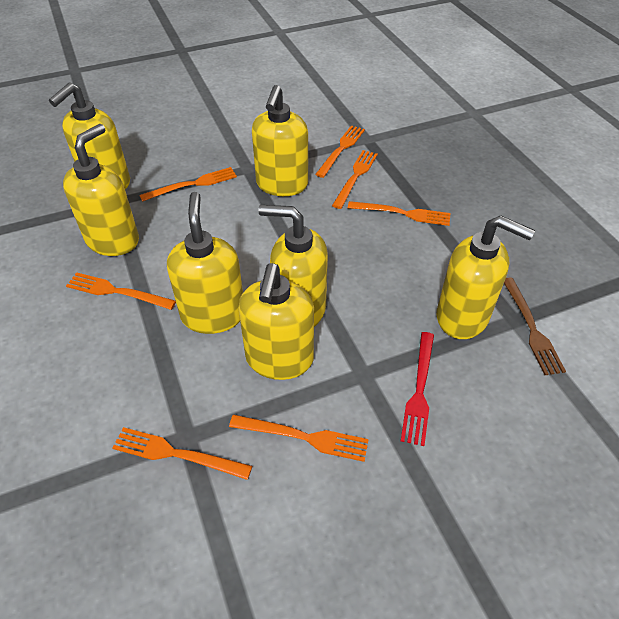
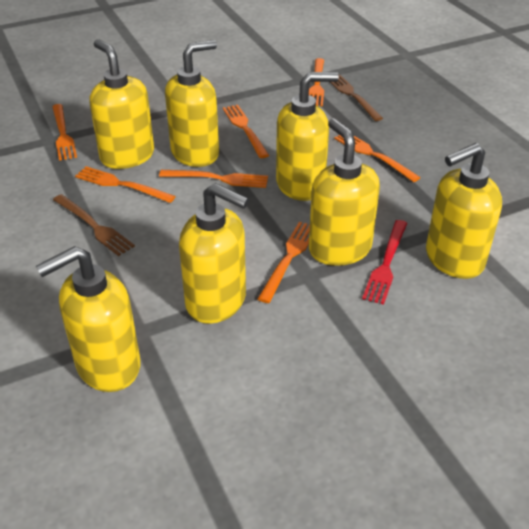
brown fork: 1 -> 2

